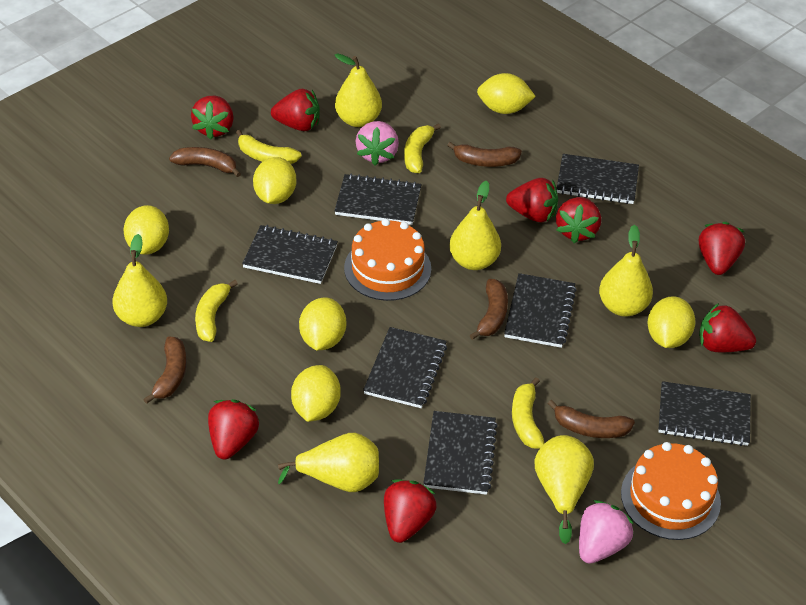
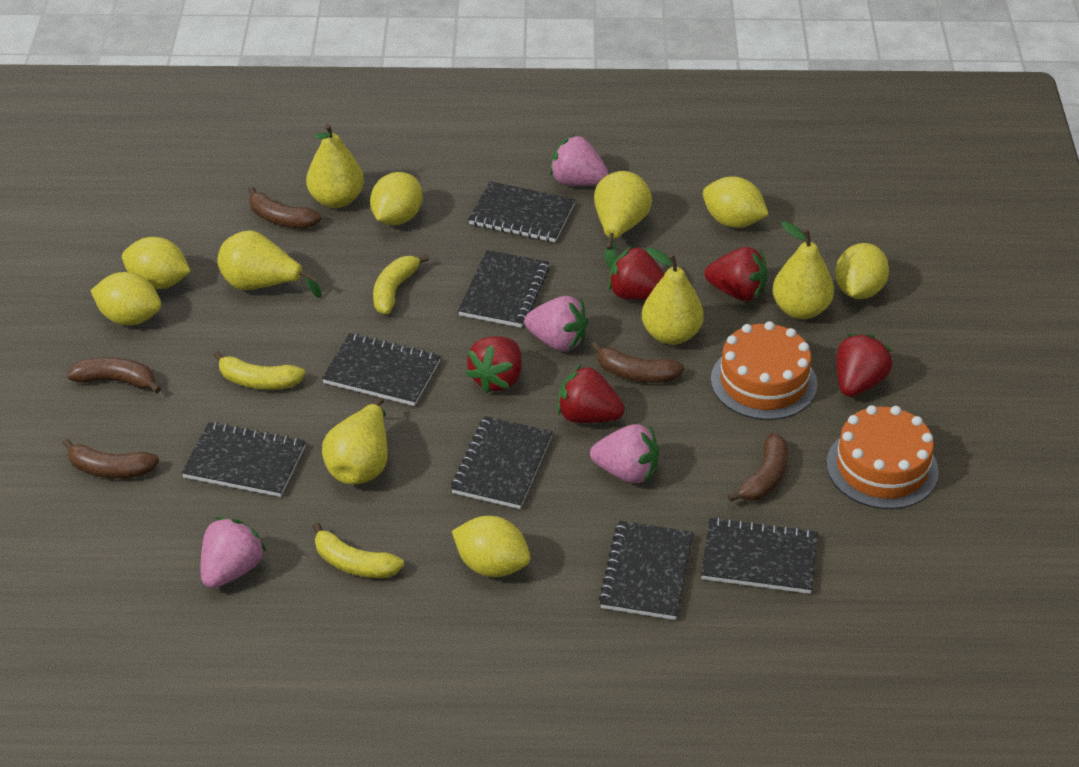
pink strawberry: 2 -> 4
red strawberry: 8 -> 5
yellow banana: 4 -> 3

